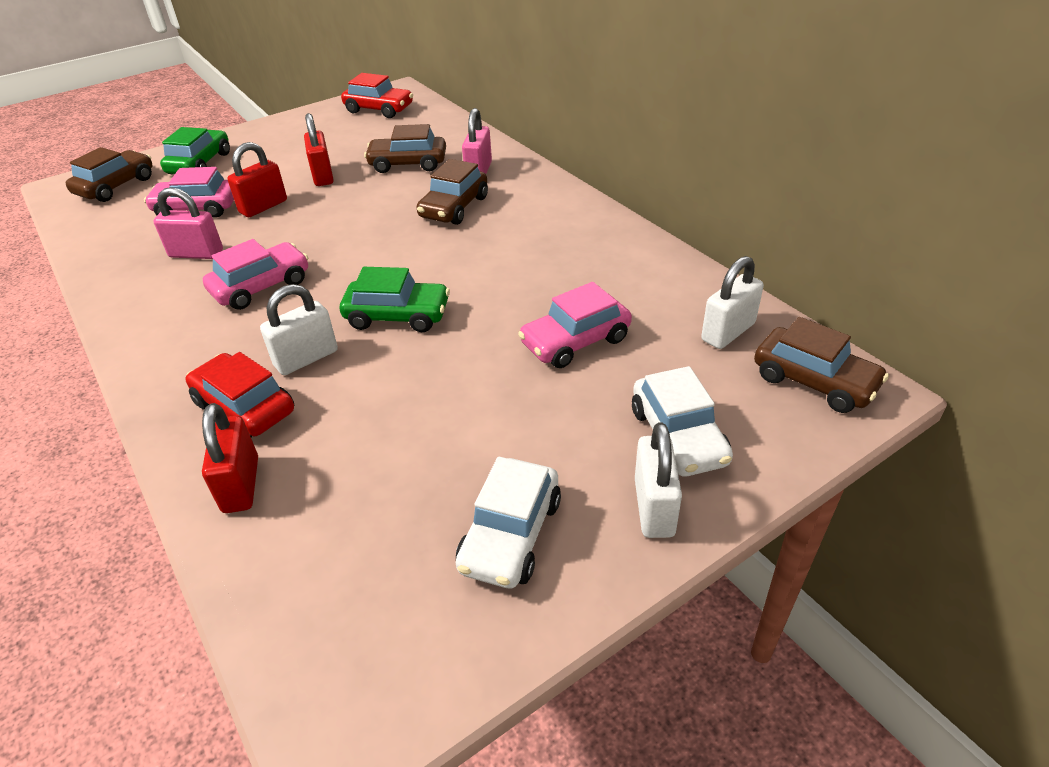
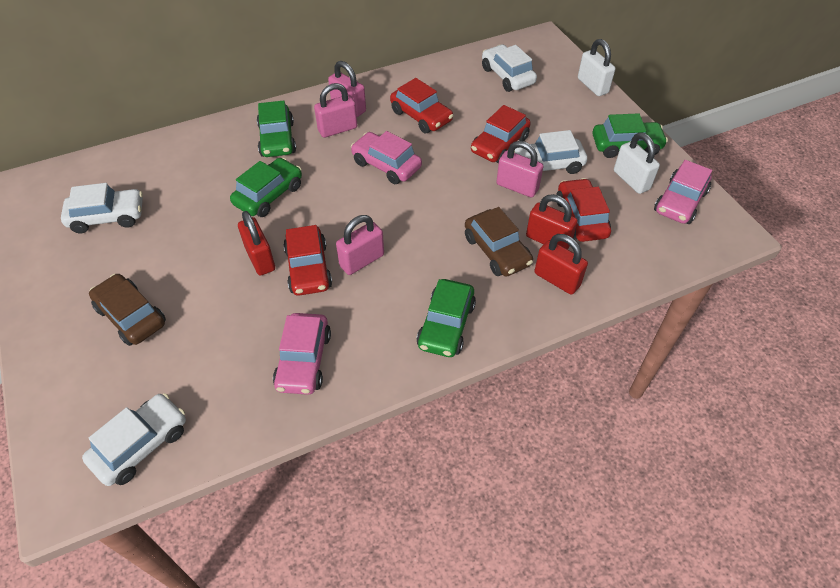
brown car: 4 -> 2
green car: 2 -> 4
pink padlock: 2 -> 4
red car: 2 -> 4
white car: 2 -> 4
white padlock: 3 -> 2

